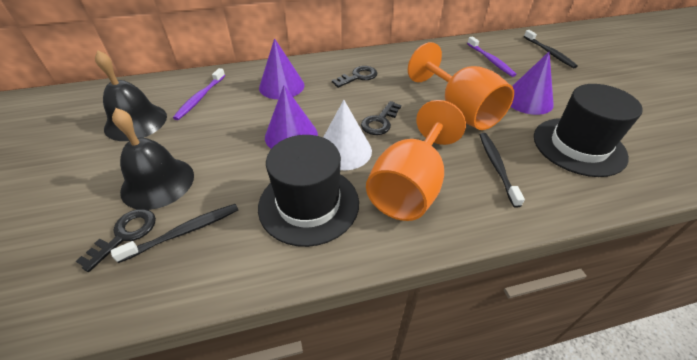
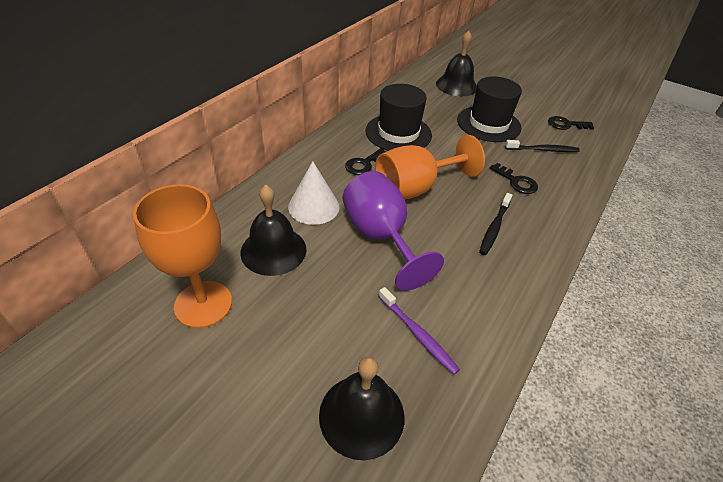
black bell: 2 -> 3
black toothbrush: 3 -> 2
purple cone: 3 -> 0
purple goblet: 0 -> 1
purple toothbrush: 2 -> 1

